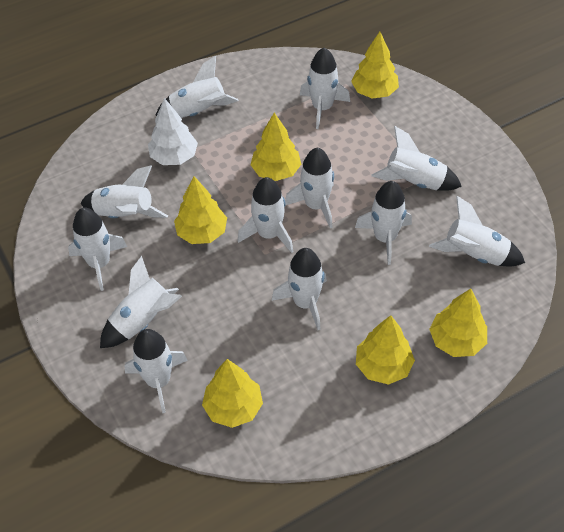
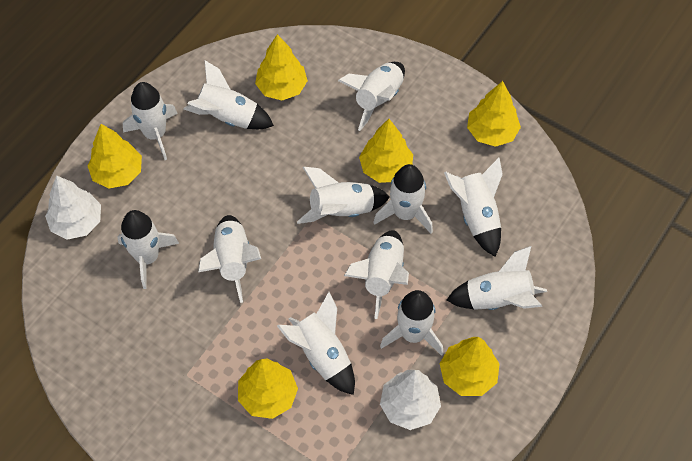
white tree: 1 -> 2

